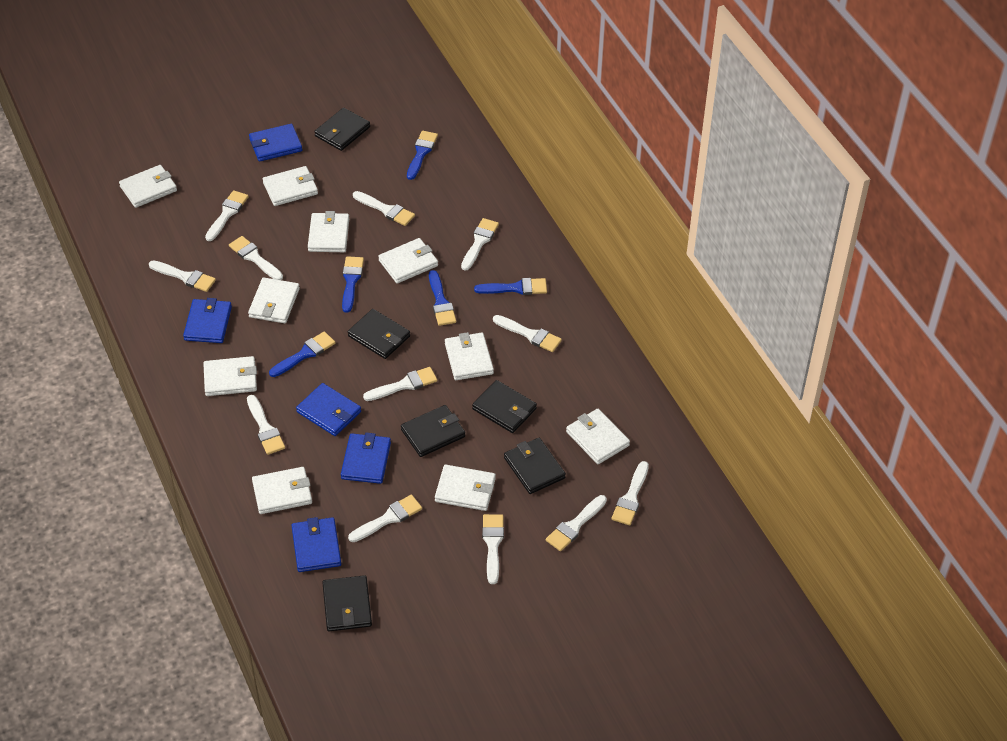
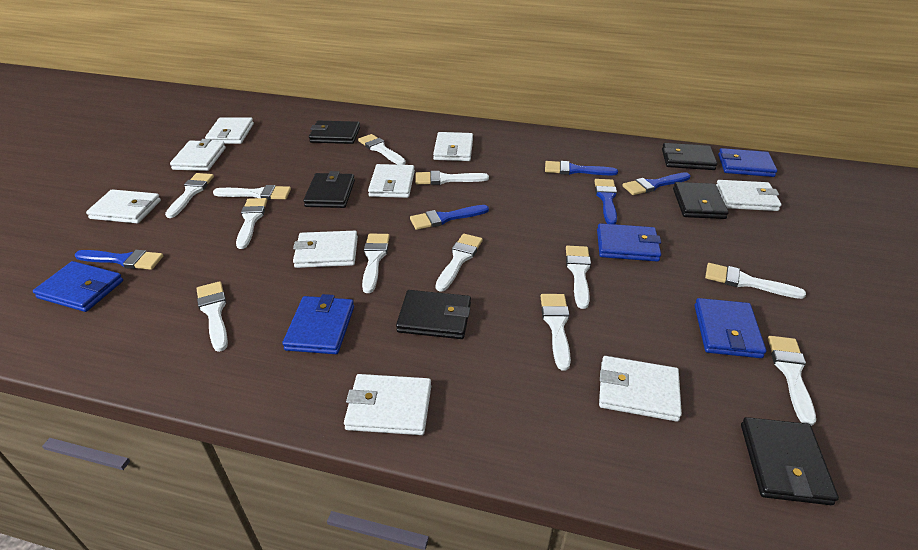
white wallet: 10 -> 9

